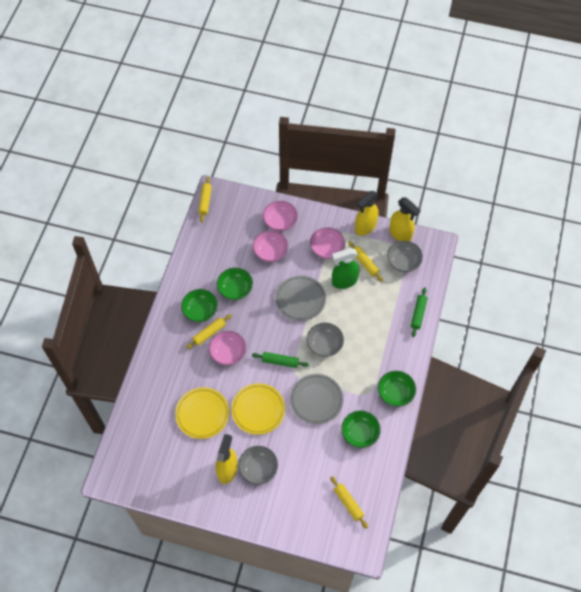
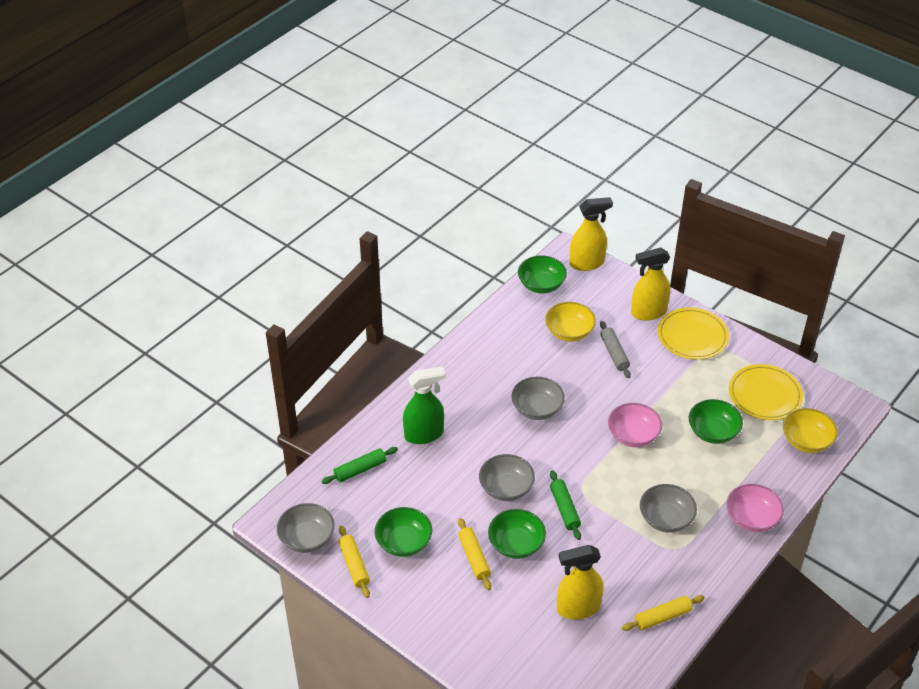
grey bowl: 3 -> 4
grey plate: 2 -> 0
grey rolling pin: 0 -> 1
pink bowl: 4 -> 2
yellow bowl: 0 -> 2
yellow rolling pin: 4 -> 3

